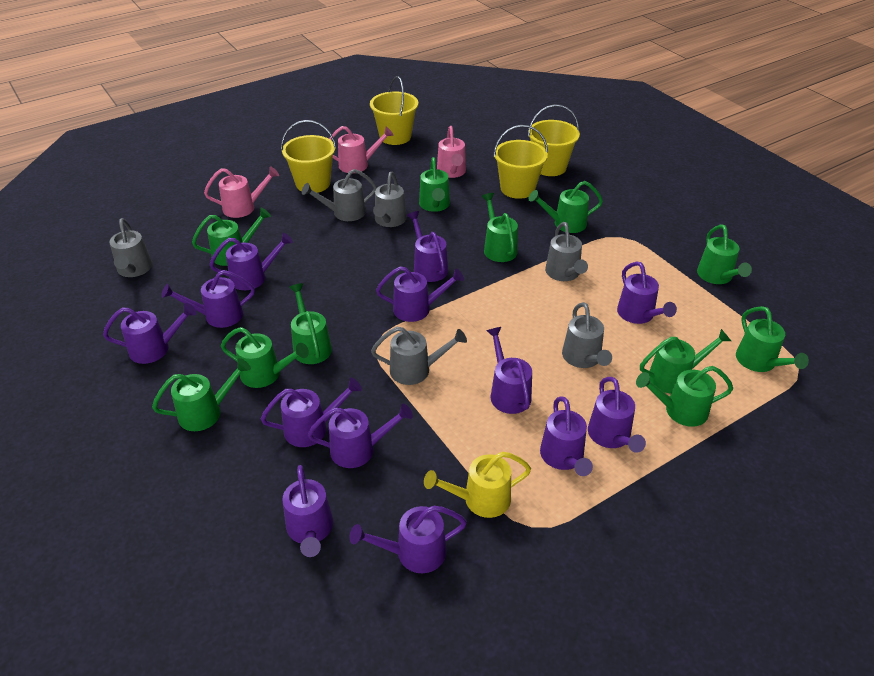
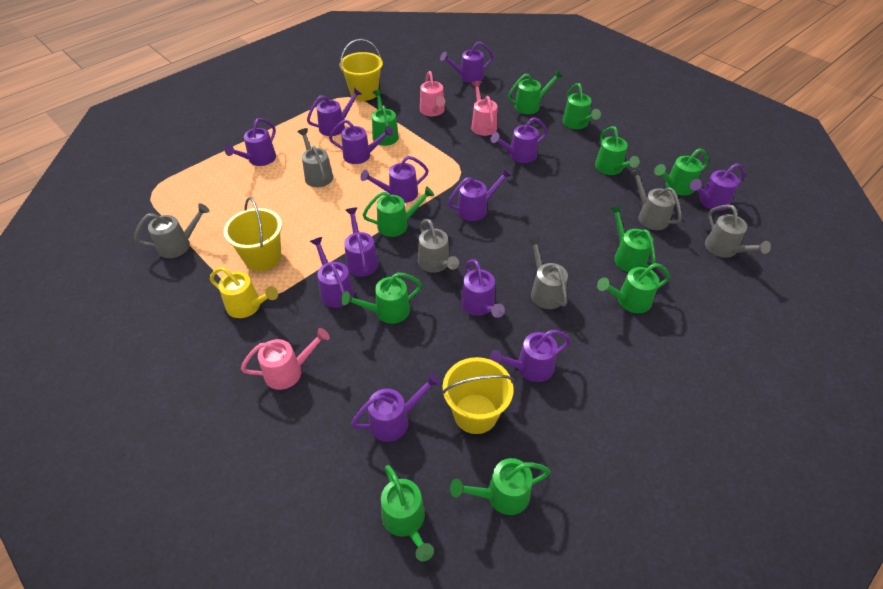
yellow bucket: 4 -> 3

